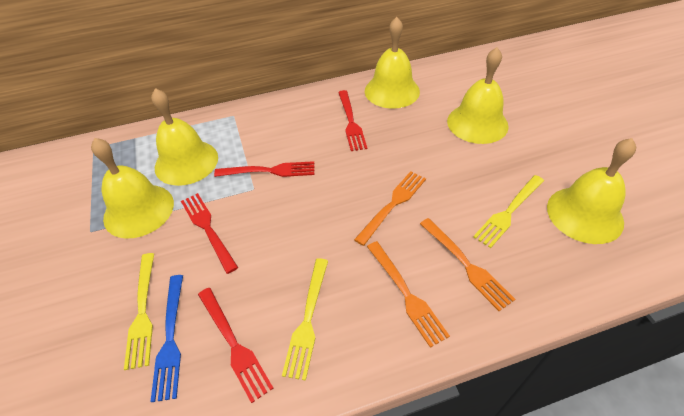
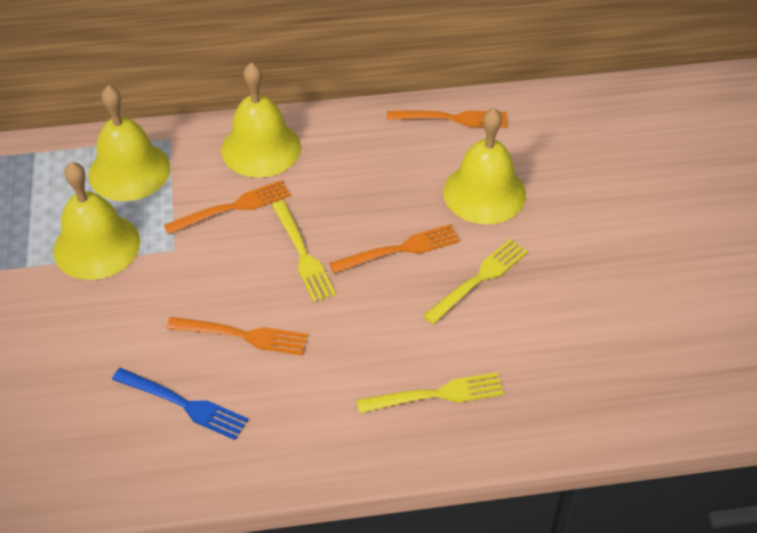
orange fork: 3 -> 4
red fork: 4 -> 0
yellow bell: 5 -> 4

